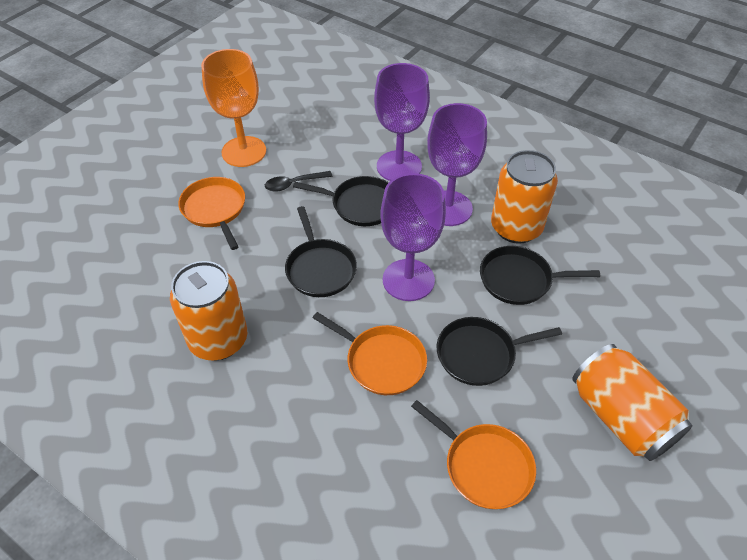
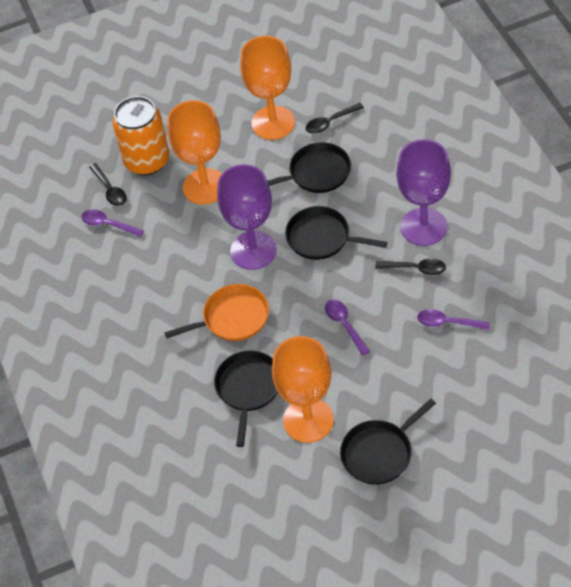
black spoon: 1 -> 3
orange can: 3 -> 1
orange goblet: 1 -> 3
orange pan: 3 -> 1
purple goblet: 3 -> 2
purple spoon: 0 -> 3

